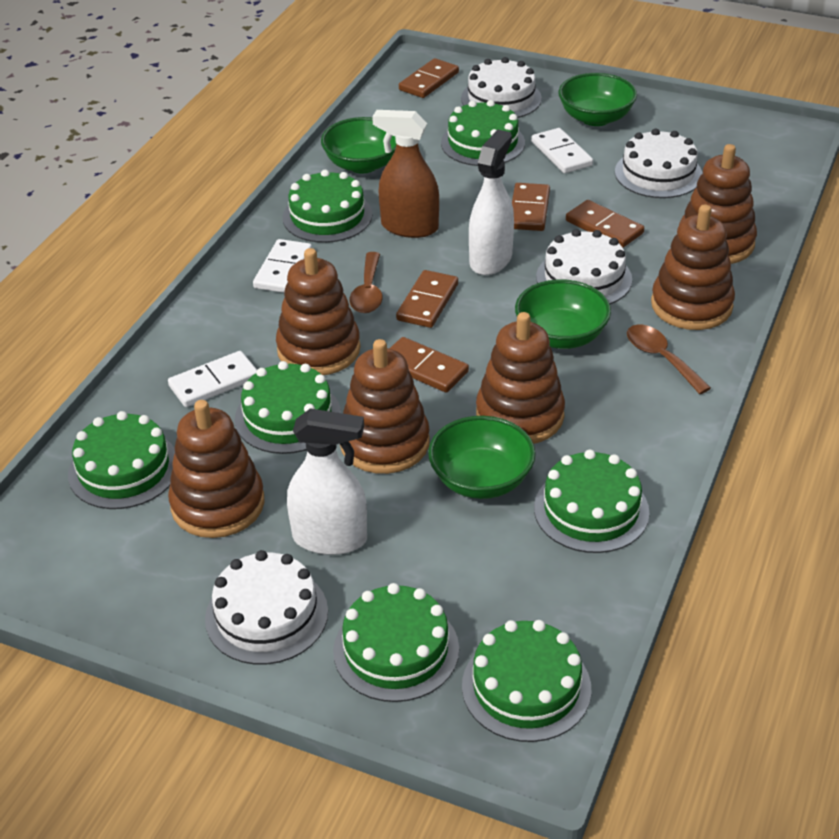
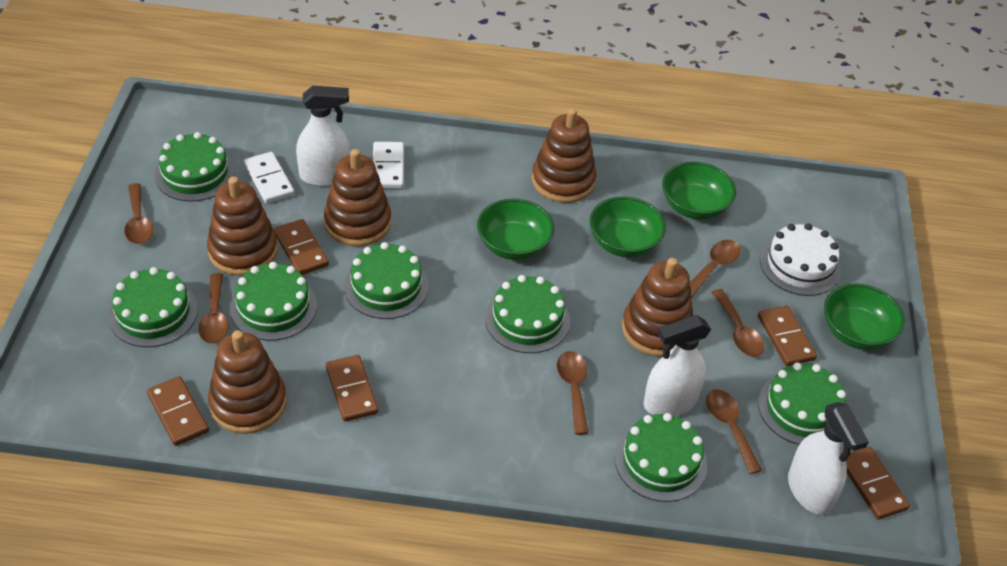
brown spoon: 2 -> 6
brown spray bottle: 1 -> 0
brown stacking toy: 6 -> 5
white cake: 4 -> 1
white domino: 3 -> 2
white spray bottle: 2 -> 3

